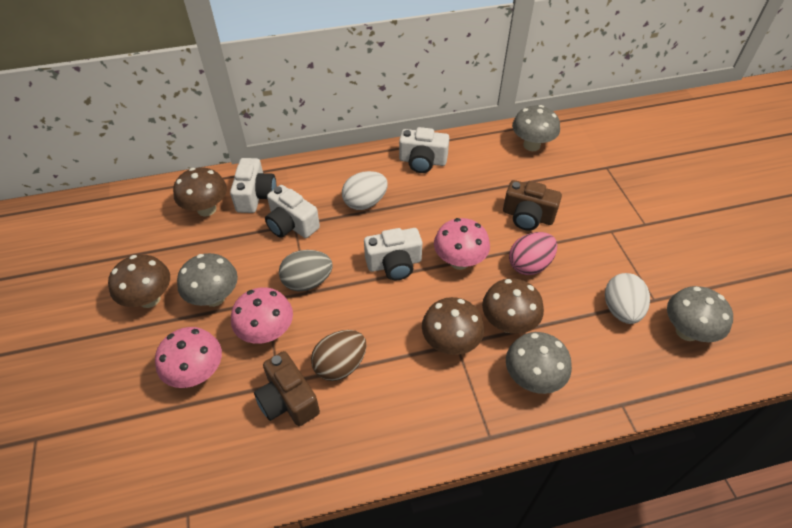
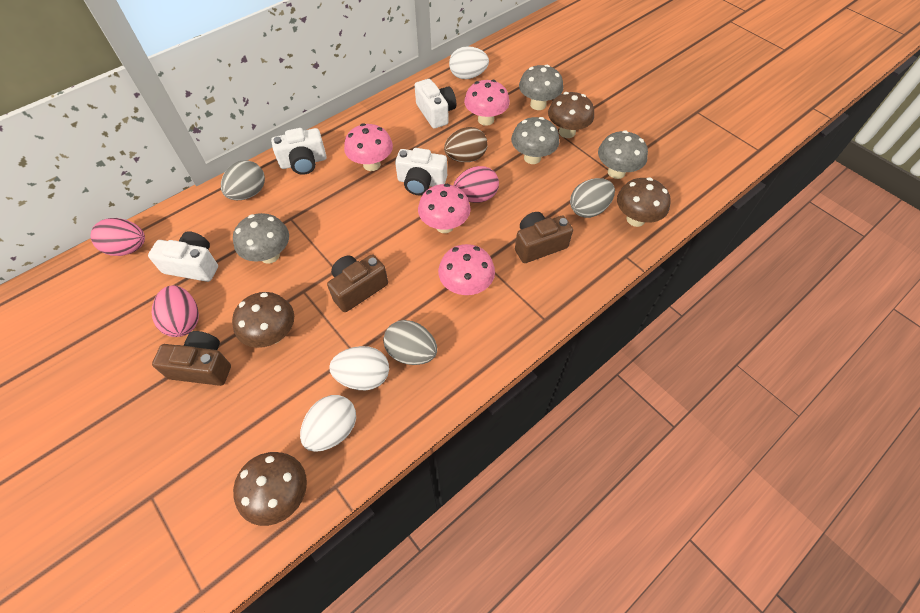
brown camera: 2 -> 3
grey egg: 1 -> 3
pink egg: 1 -> 3
pink mushroom: 3 -> 4
white egg: 2 -> 3

